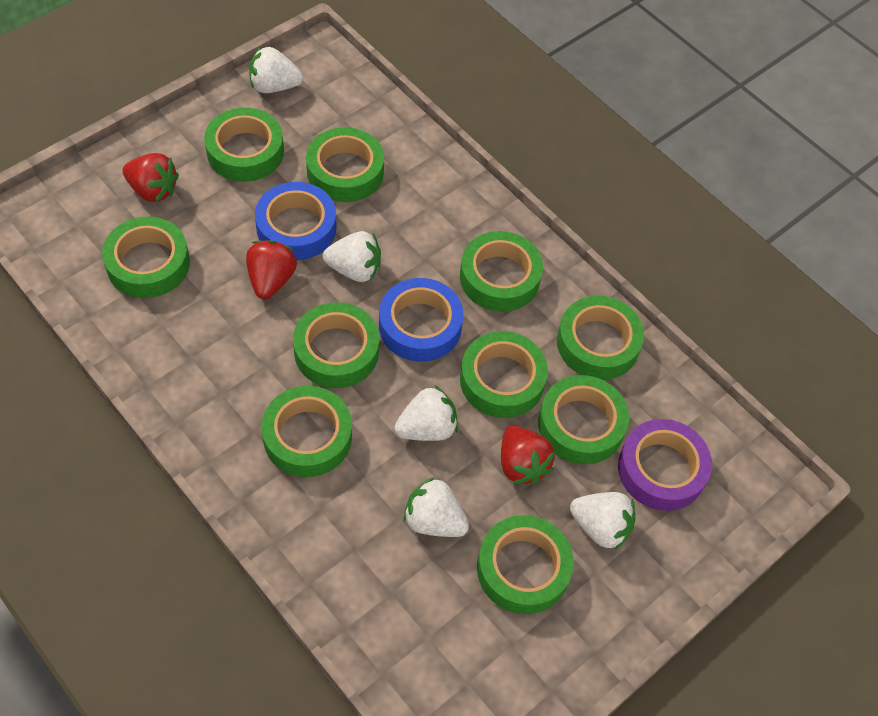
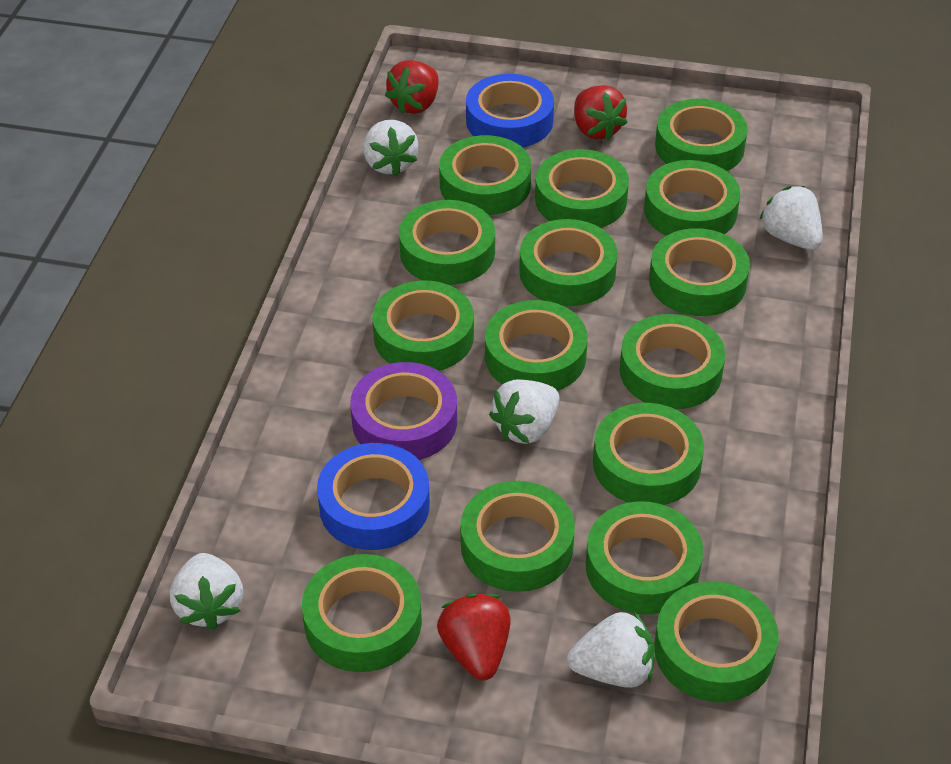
green tape: 10 -> 15

